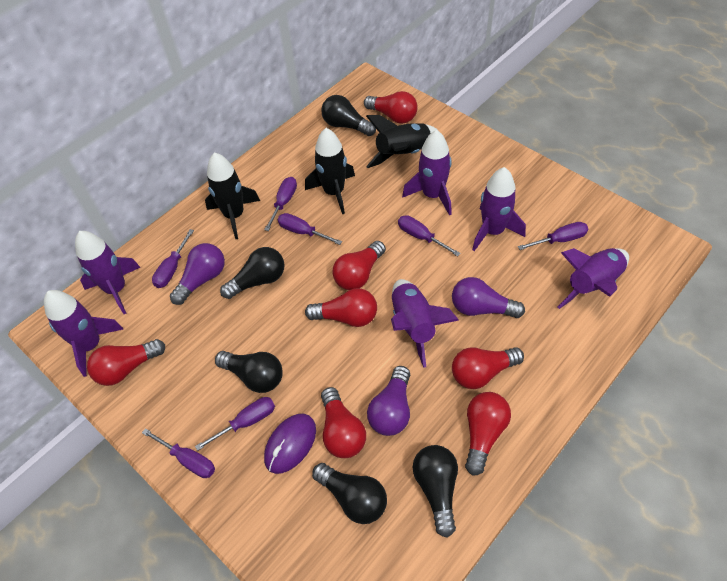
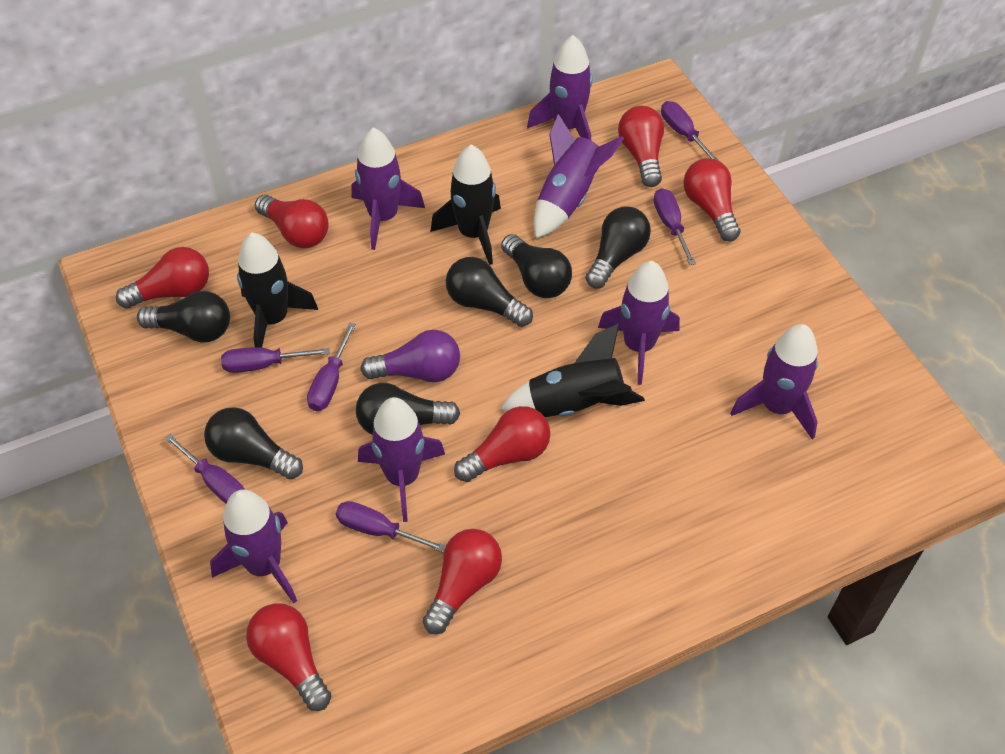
black light bulb: 5 -> 6
purple light bulb: 3 -> 1
purple mouse: 1 -> 0
purple rocket: 6 -> 7
purple screwdriver: 7 -> 6

